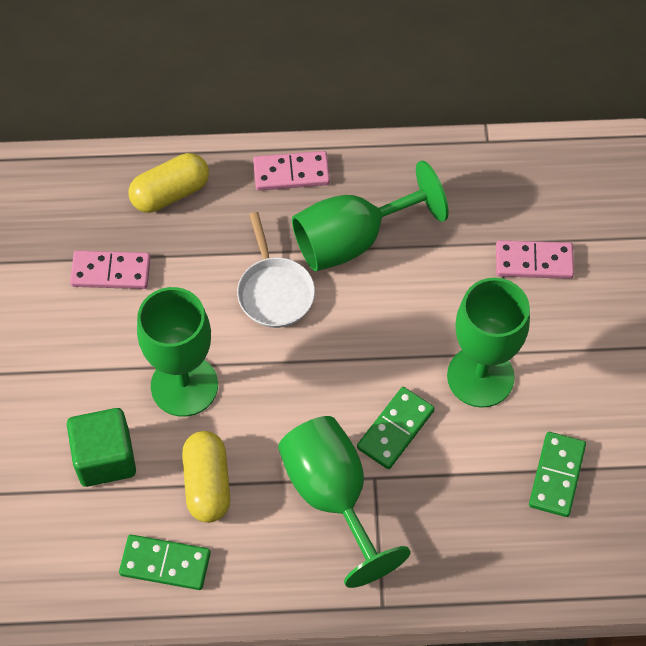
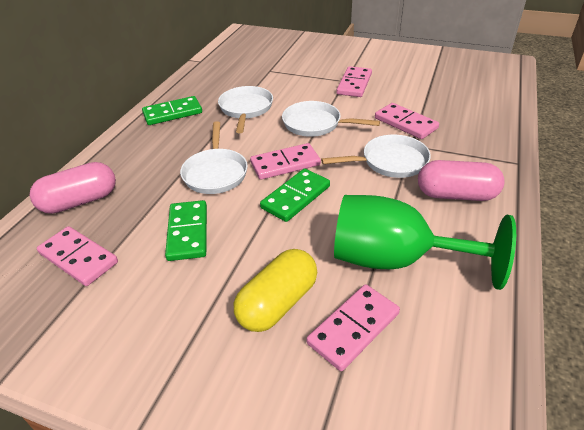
green cube: 1 -> 0
green goblet: 4 -> 1
pink capsule: 0 -> 2
pink domino: 3 -> 5
white pan: 1 -> 4
yellow capsule: 2 -> 1

